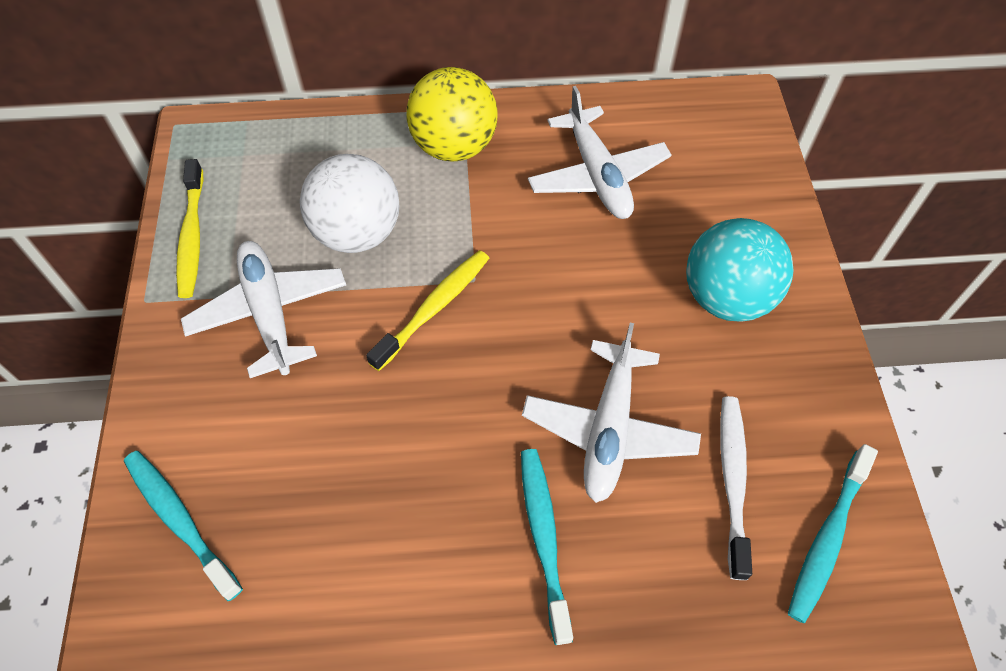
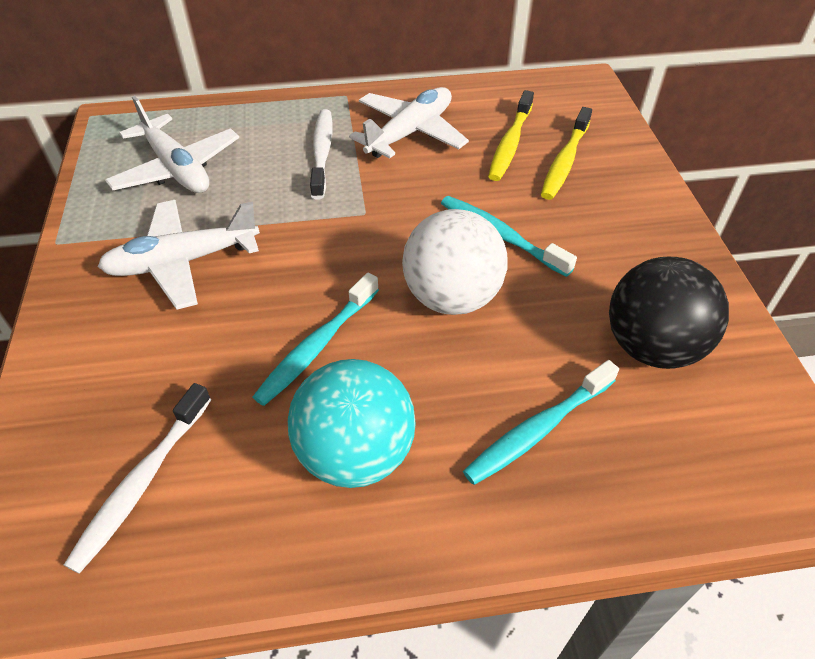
black ball: 0 -> 1
white toothbrush: 1 -> 2
yellow ball: 1 -> 0

